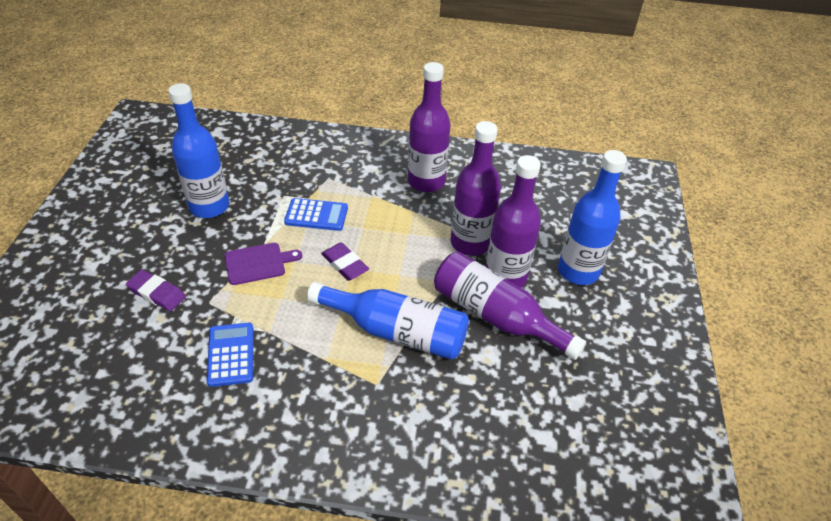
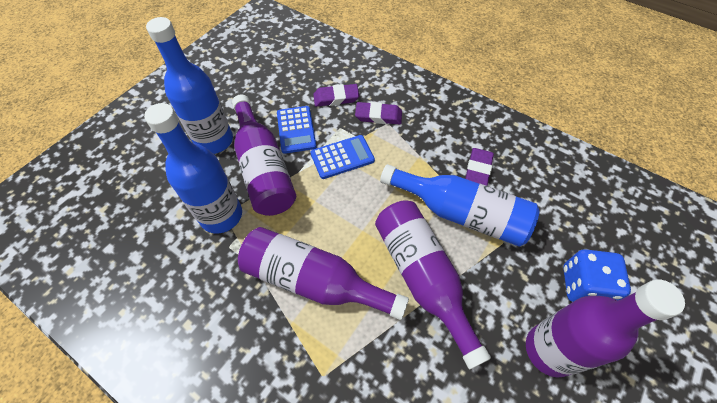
blue dice: 0 -> 1
purple cutting board: 1 -> 0
purple eraser: 2 -> 3

